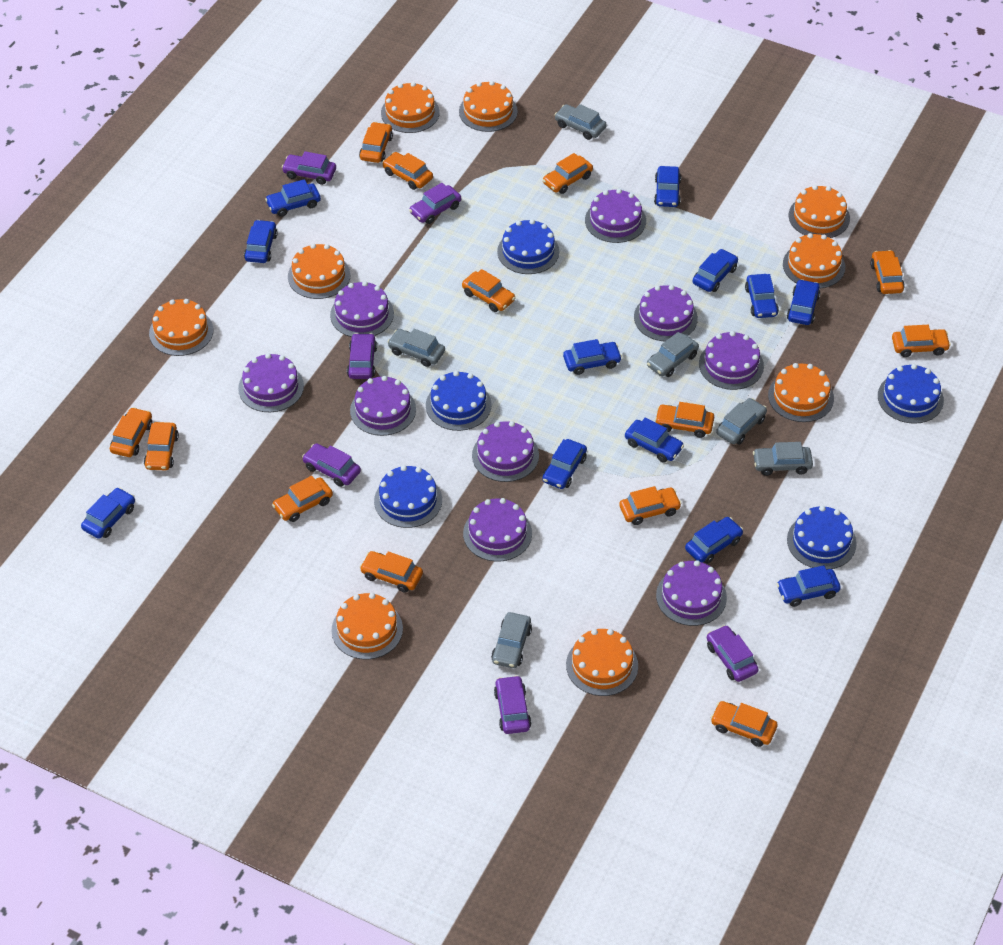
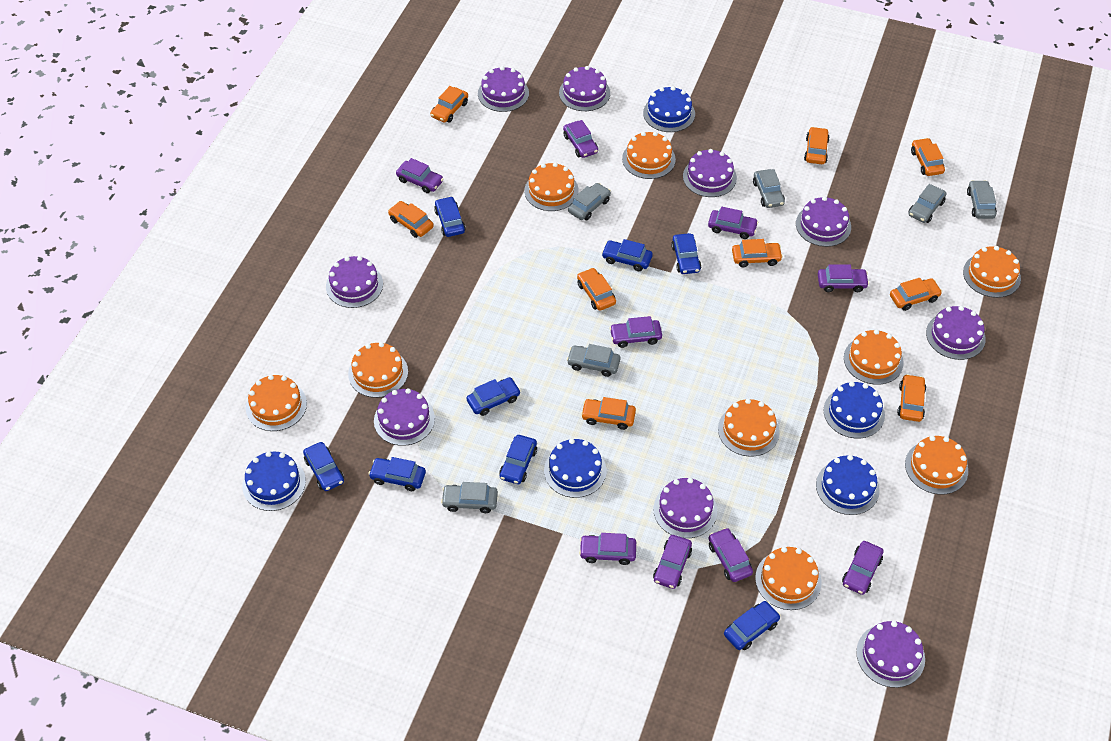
blue car: 12 -> 8
orange car: 13 -> 9
purple car: 6 -> 9

